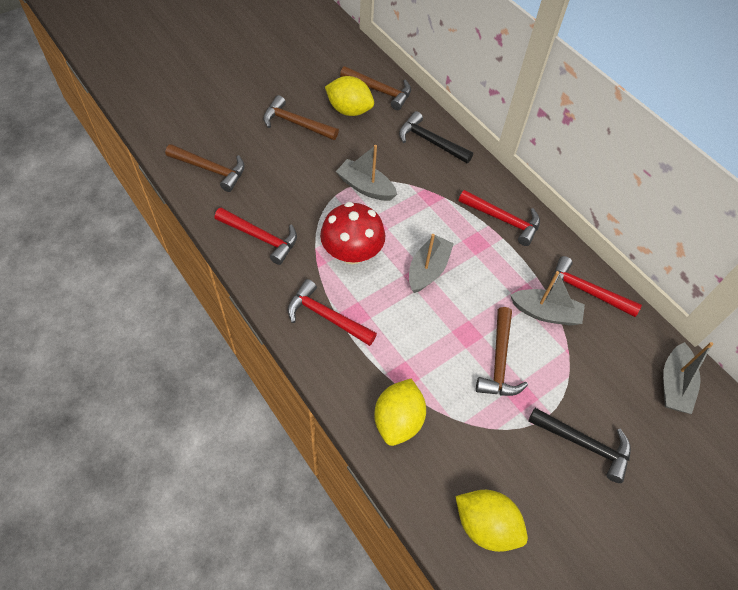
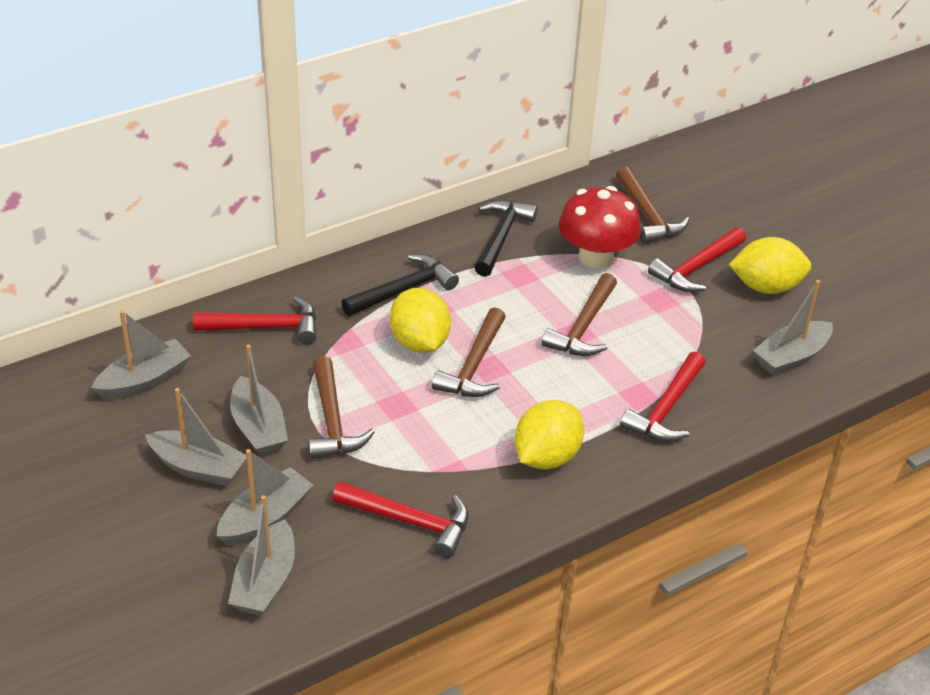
grey boat: 4 -> 6

